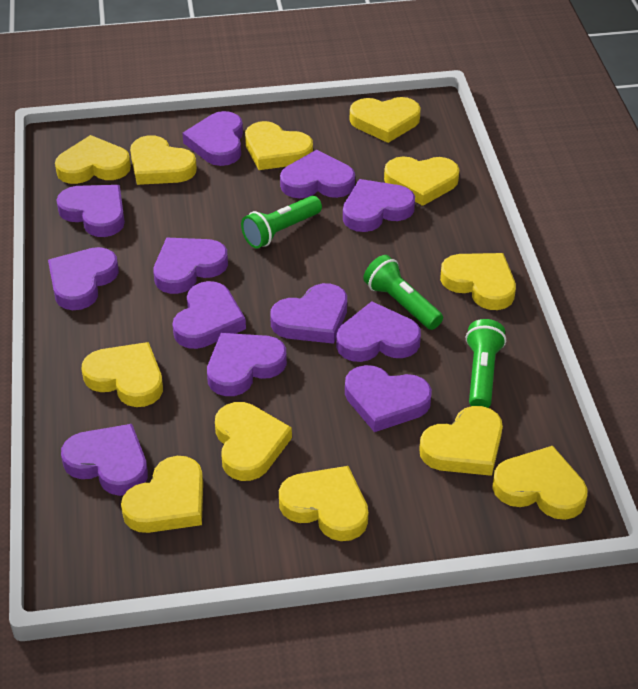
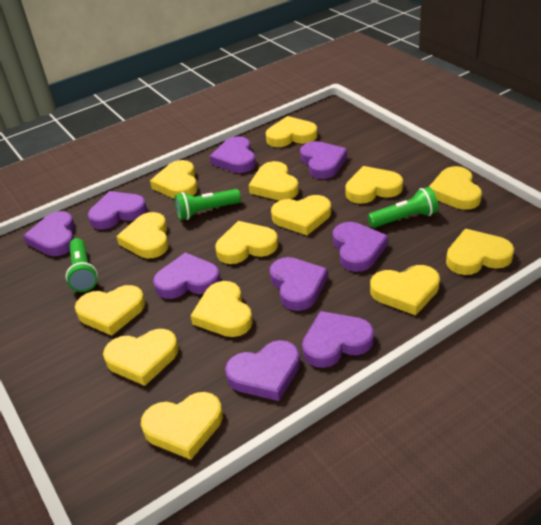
purple heart: 12 -> 9
yellow heart: 12 -> 14

